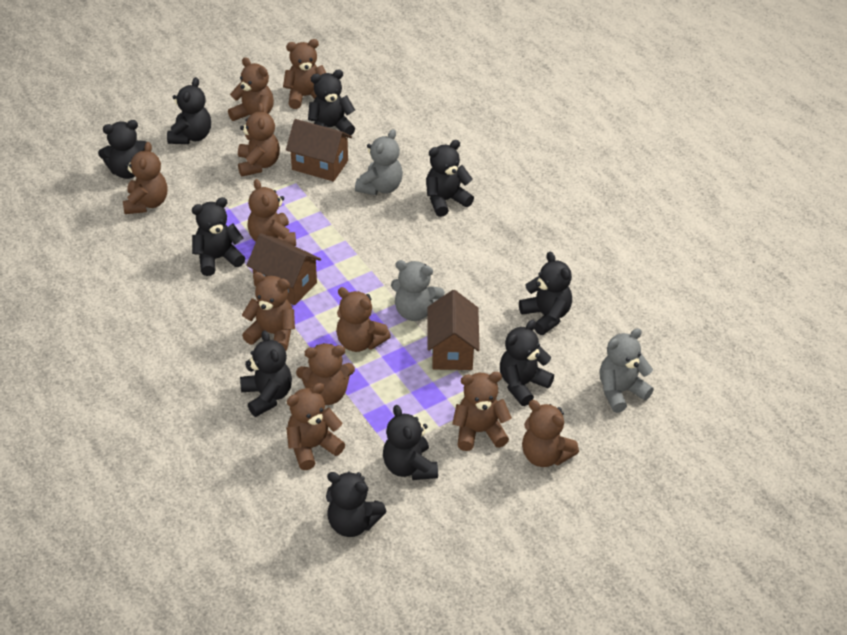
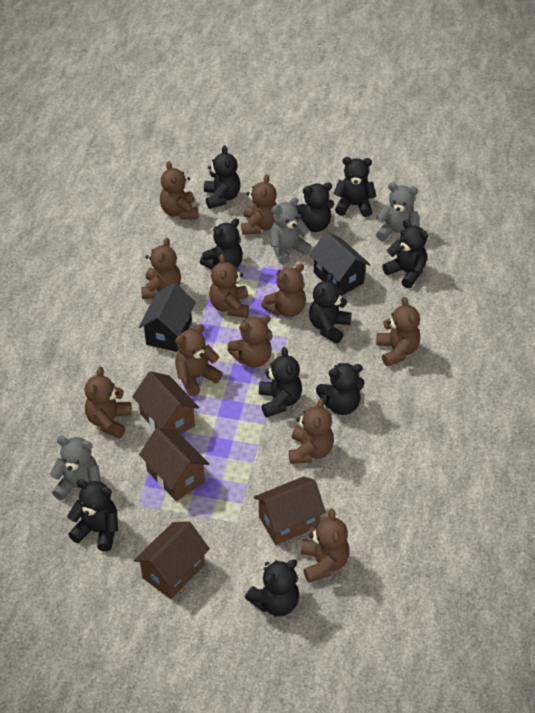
black house: 0 -> 2
brown house: 3 -> 4

